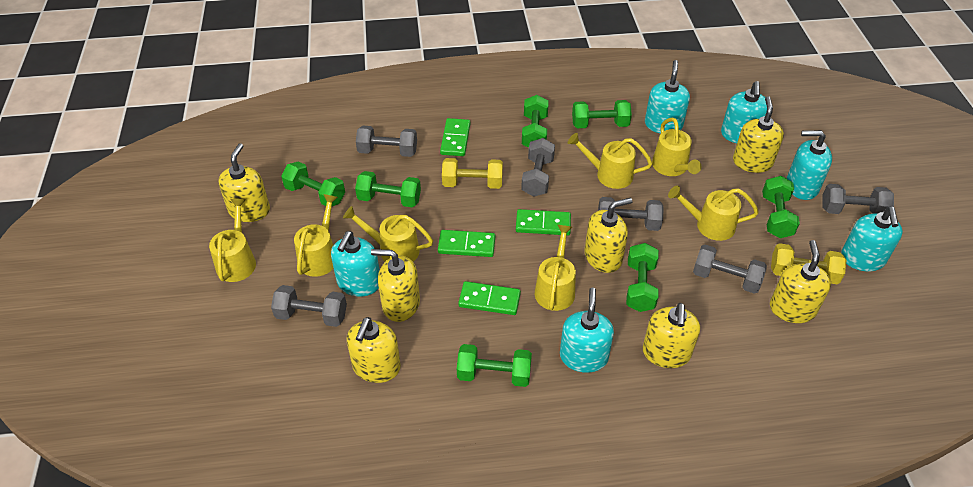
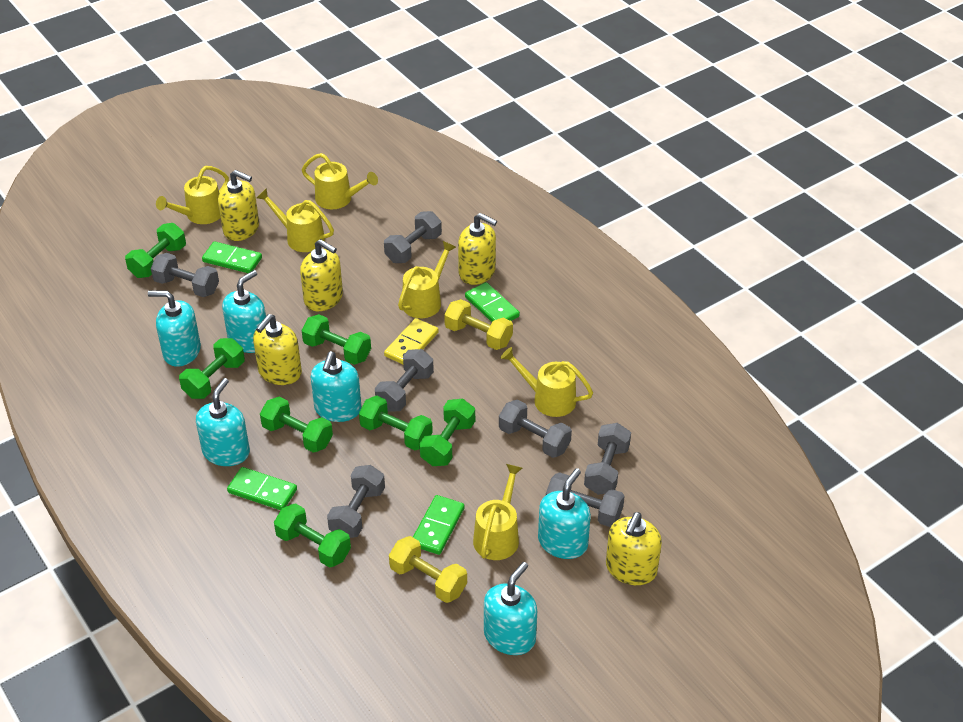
grey dumbbell: 6 -> 7
yellow domino: 0 -> 1
yellow soap dispenser: 7 -> 5
yellow watering can: 7 -> 6

